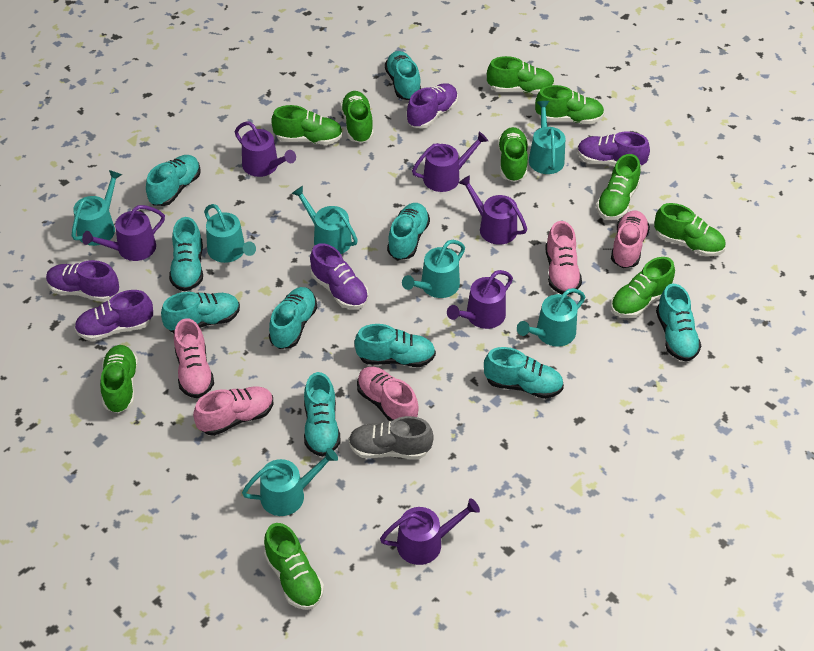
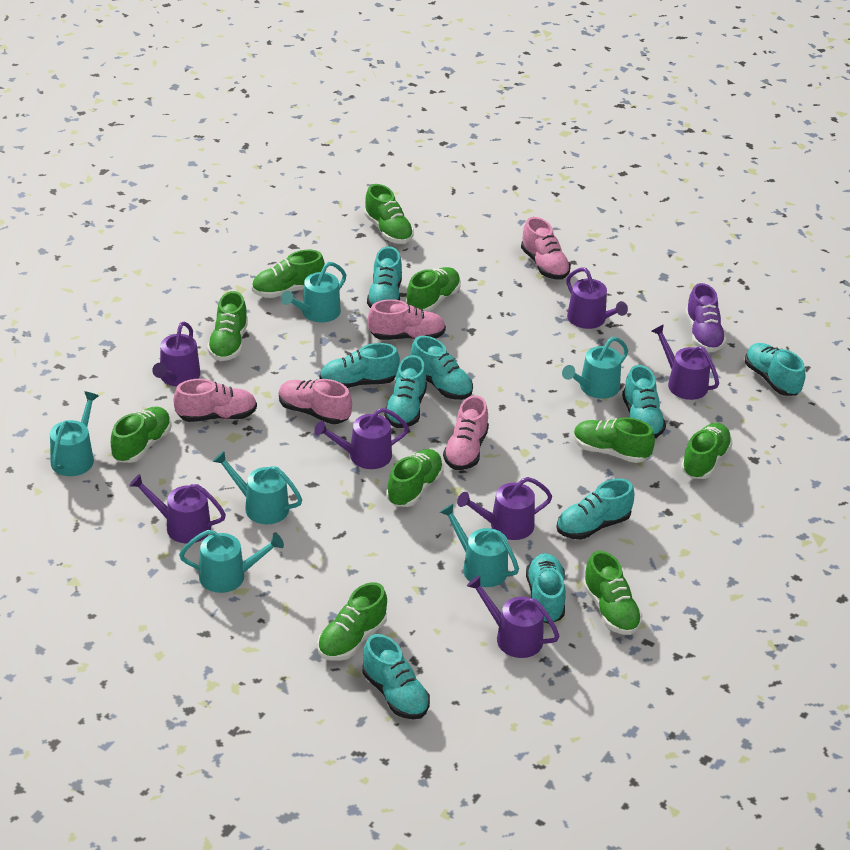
grey shoe: 1 -> 0
purple shoe: 5 -> 1
purple watering can: 6 -> 7
turquoise shoe: 10 -> 9
turquoise watering can: 7 -> 6

